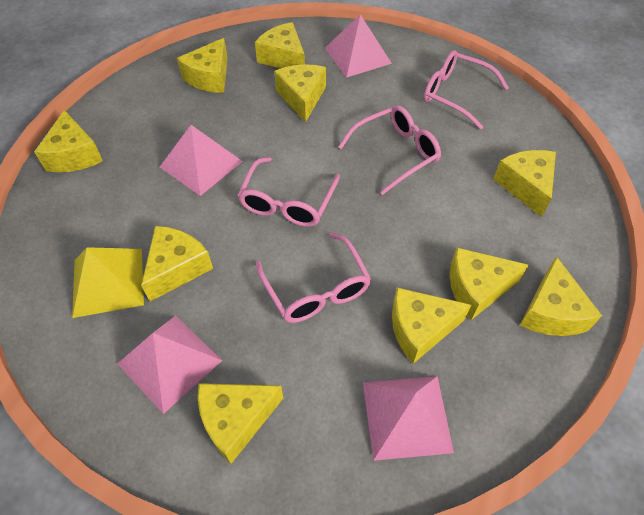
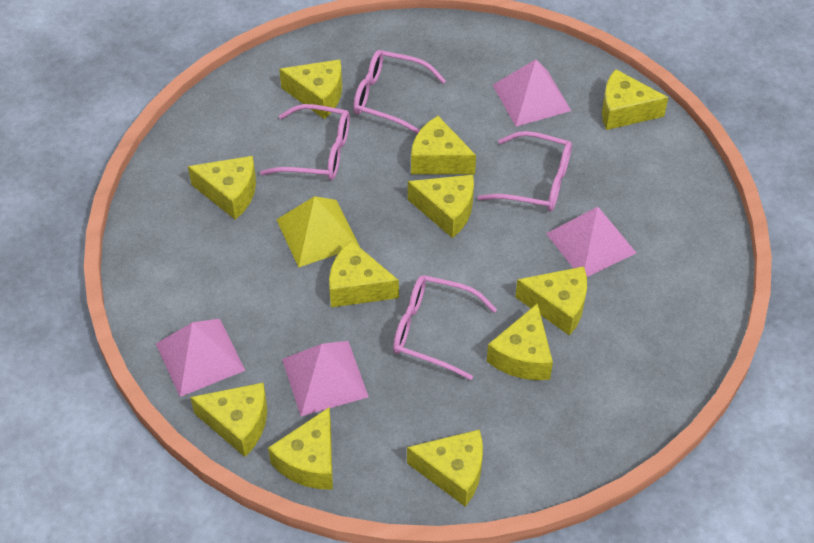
yellow cheese: 10 -> 11

